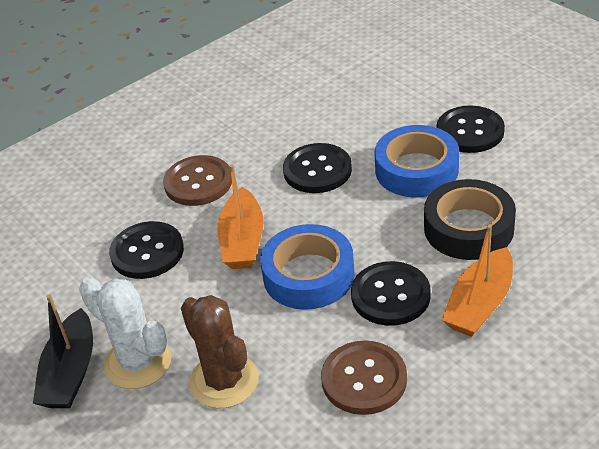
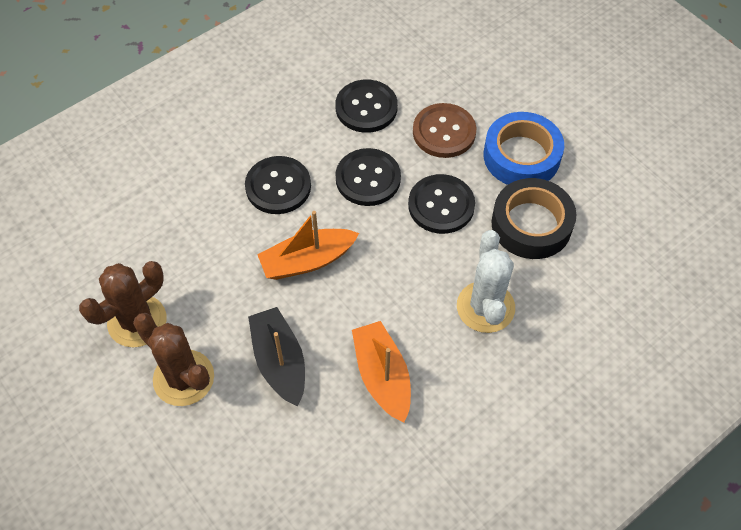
blue tape: 2 -> 1
brown button: 2 -> 1
brown cactus: 1 -> 2

